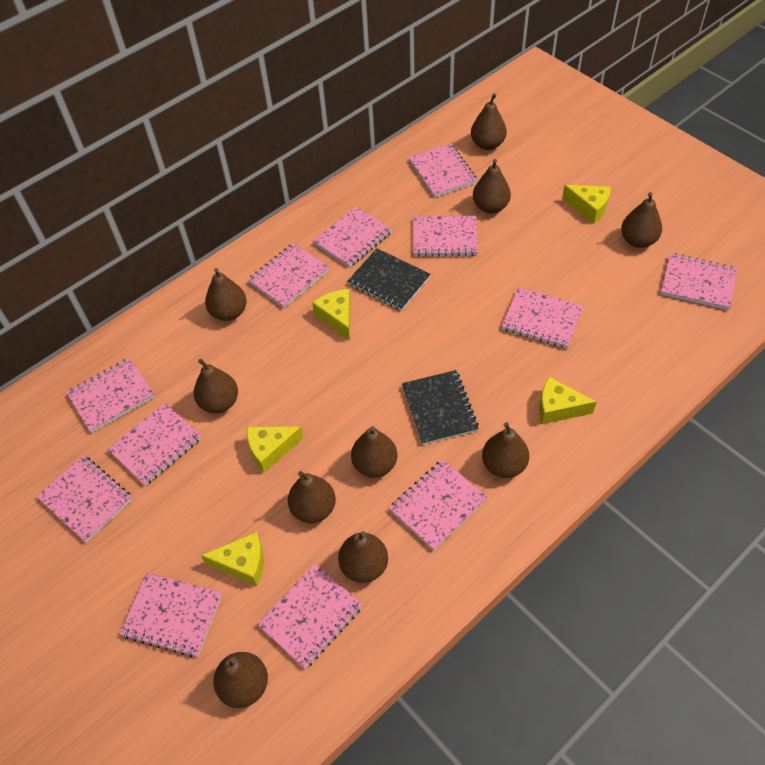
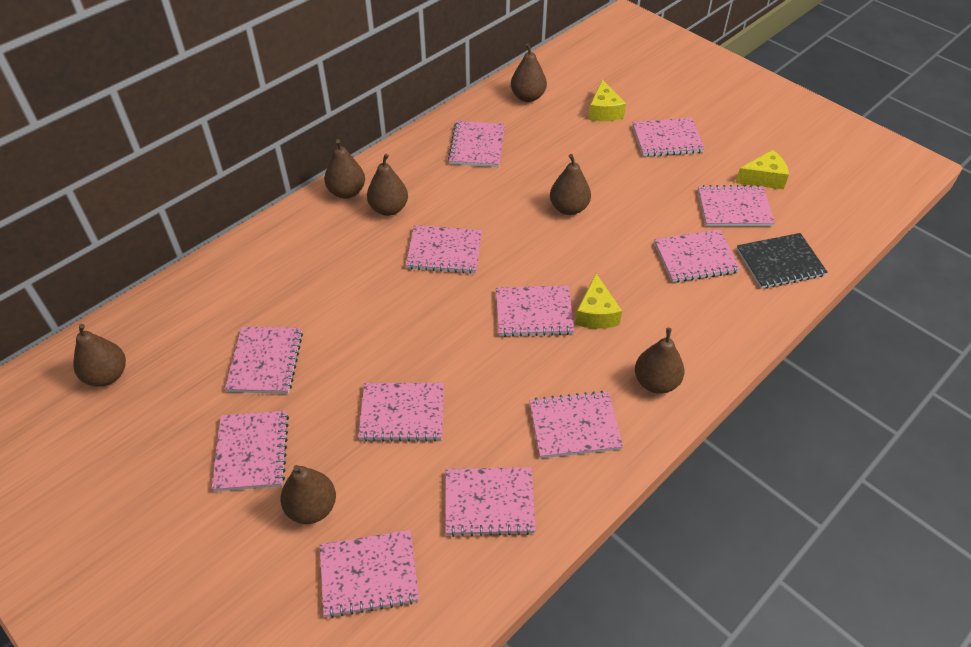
black notebook: 2 -> 1
brown pear: 10 -> 7
yellow cheese: 5 -> 3

